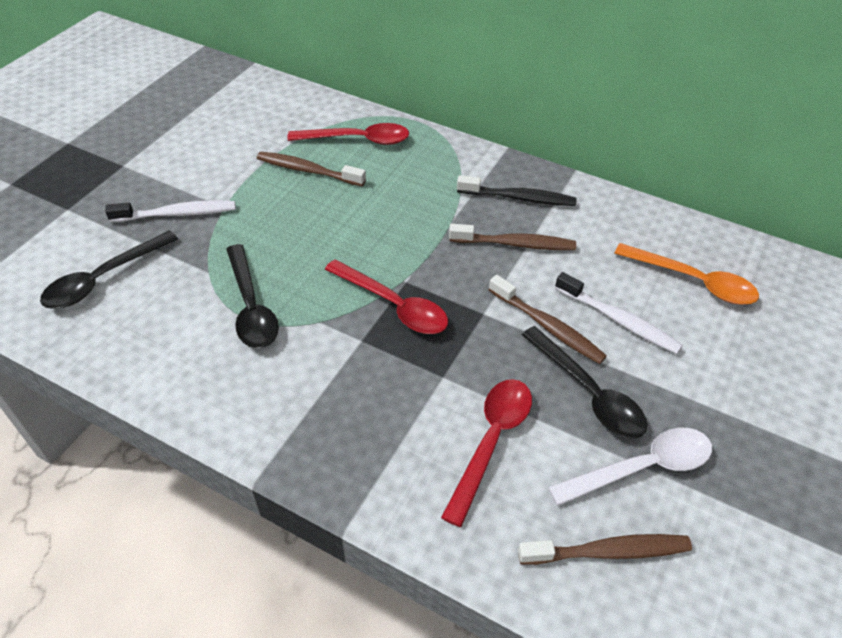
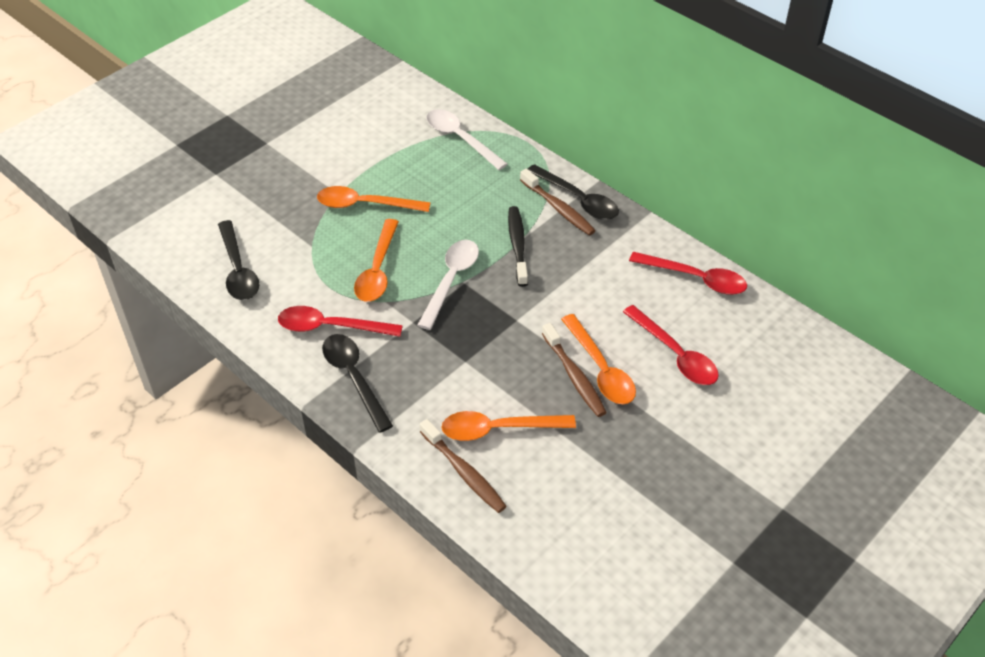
brown toothbrush: 4 -> 3
orange spoon: 1 -> 4
white spoon: 1 -> 2
white toothbrush: 2 -> 0

